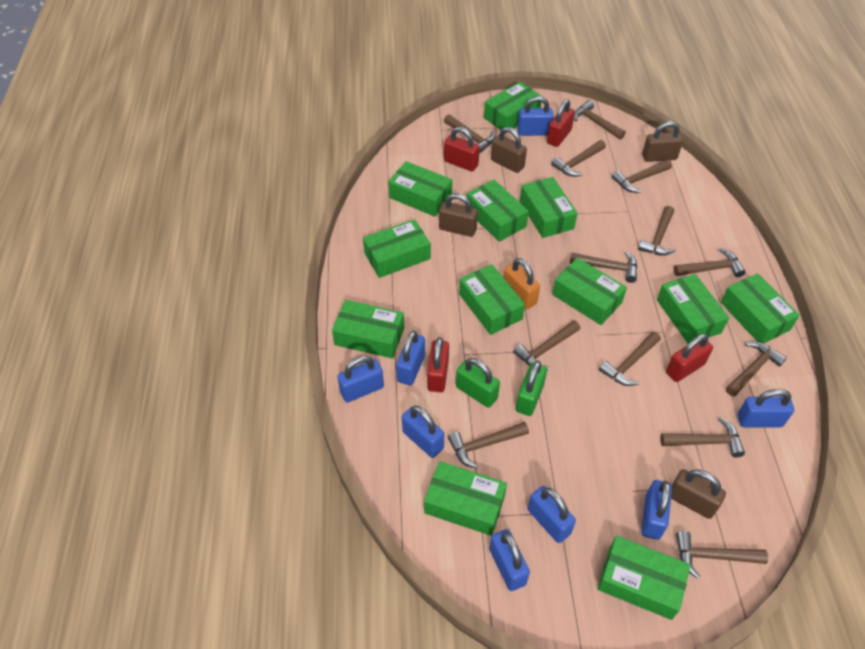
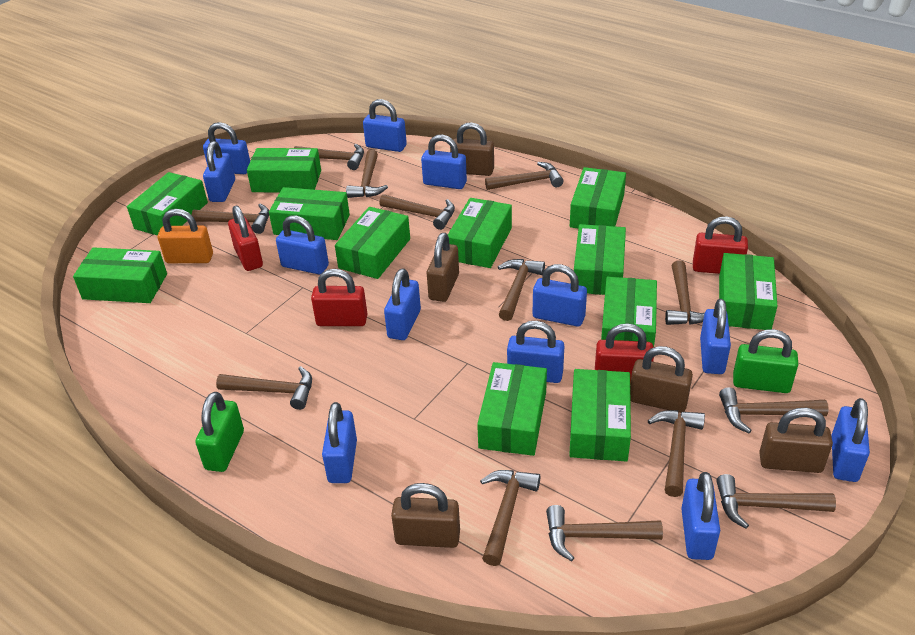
blue padlock: 8 -> 12
brown padlock: 4 -> 5

